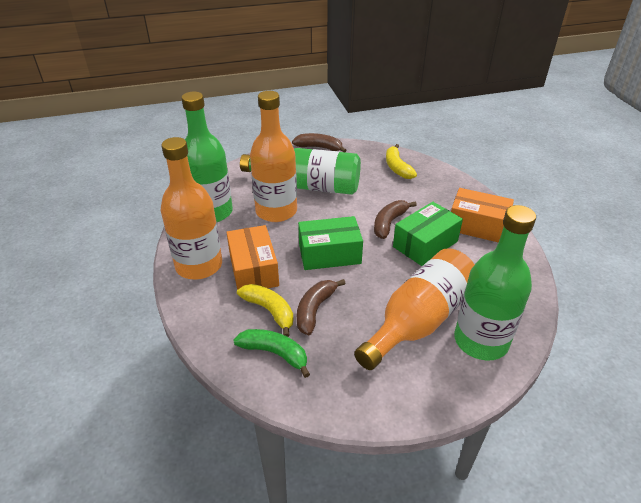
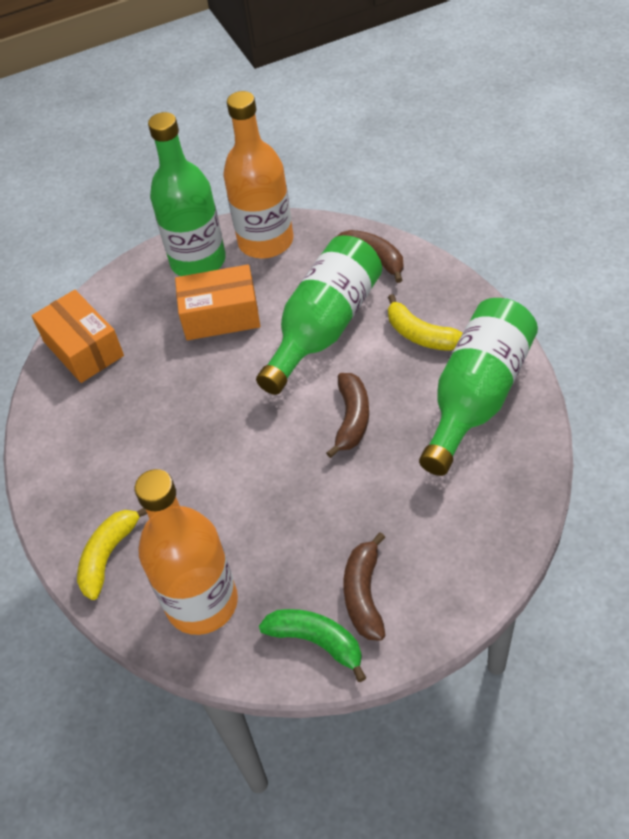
green box: 2 -> 0
orange bottle: 3 -> 2

